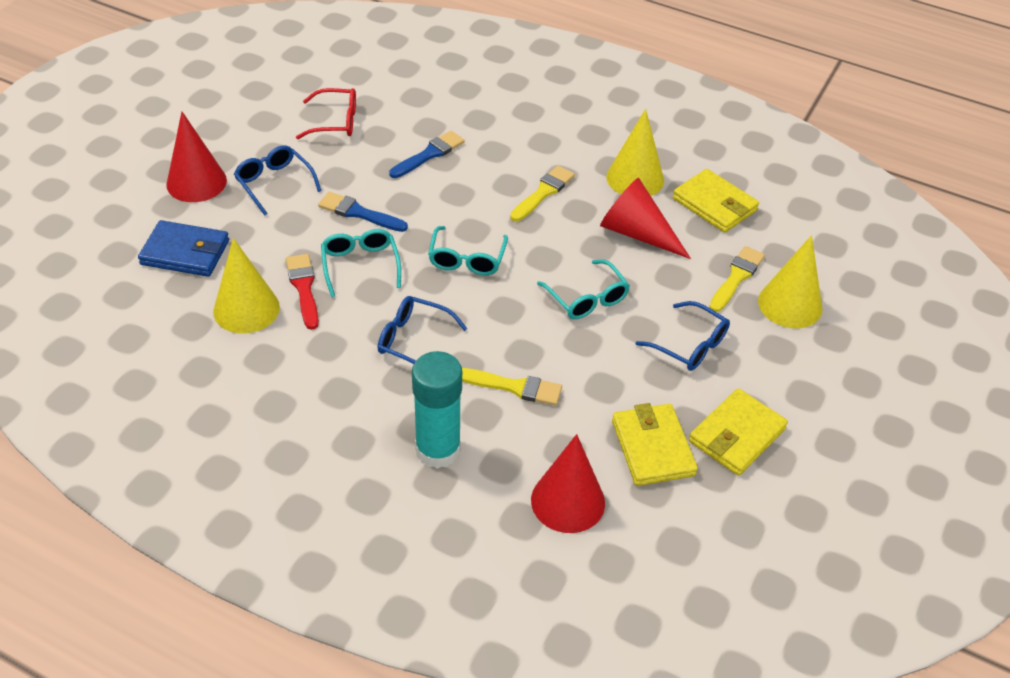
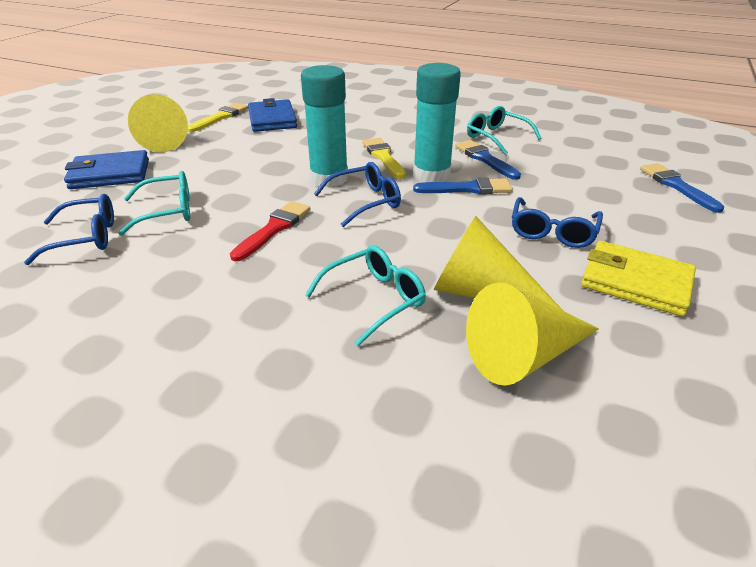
blue brush: 2 -> 3
blue wallet: 1 -> 2
red cone: 3 -> 0
red glasses: 1 -> 0
turquoise glue stick: 1 -> 2
yellow brush: 3 -> 2
yellow wallet: 3 -> 1

